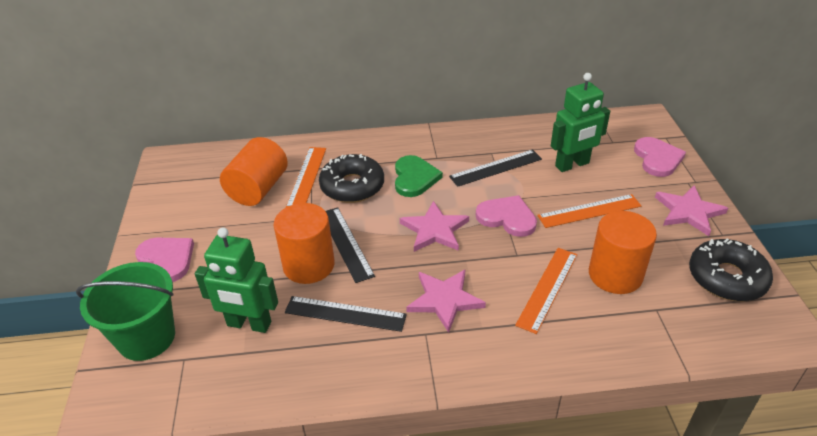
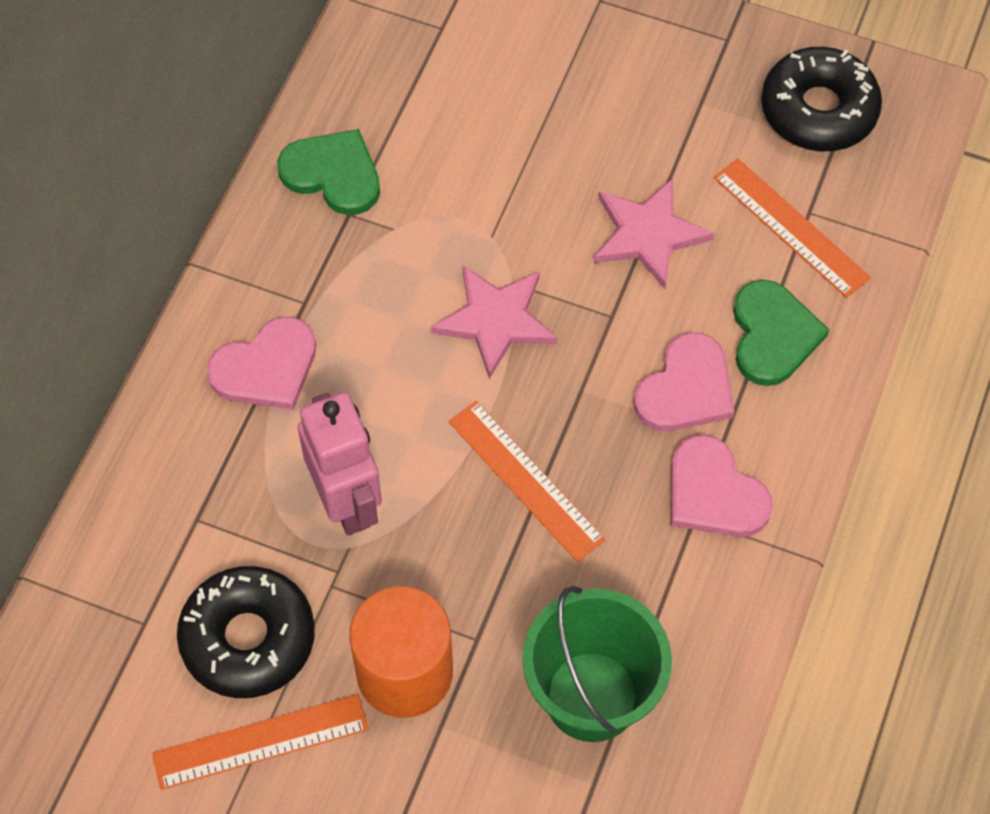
black ruler: 3 -> 0
green heart: 1 -> 2
green robot: 2 -> 0
orange cylinder: 3 -> 1
pink robot: 0 -> 1
pink star: 3 -> 2

